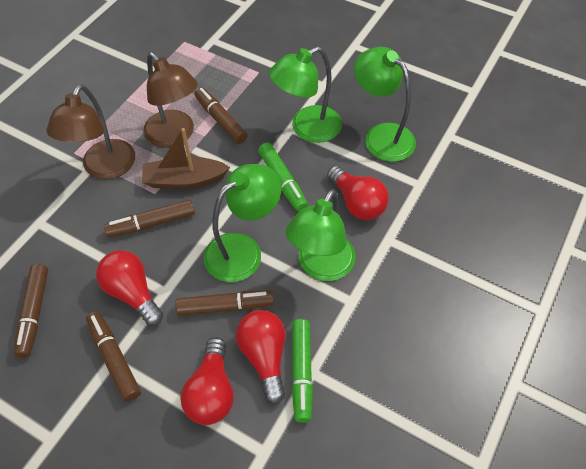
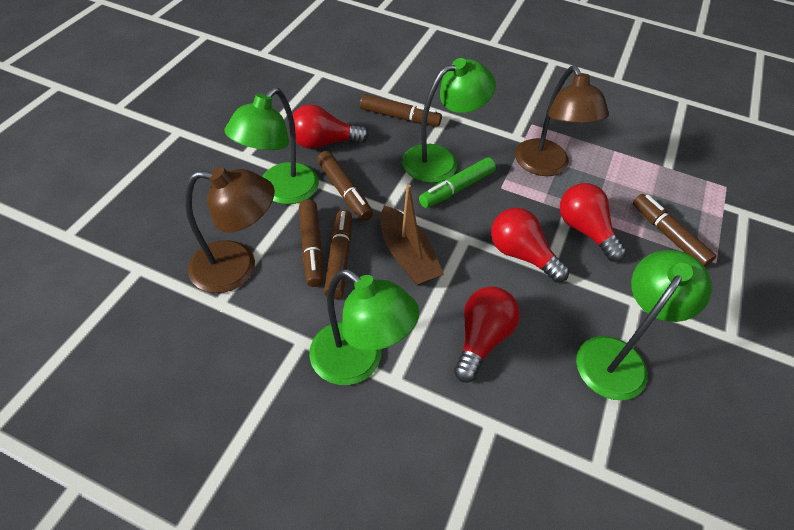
green marker: 2 -> 1

